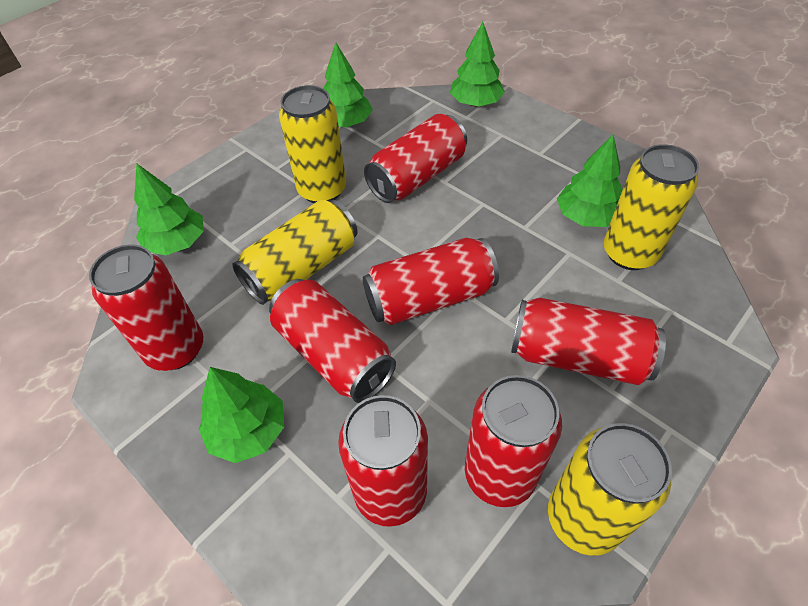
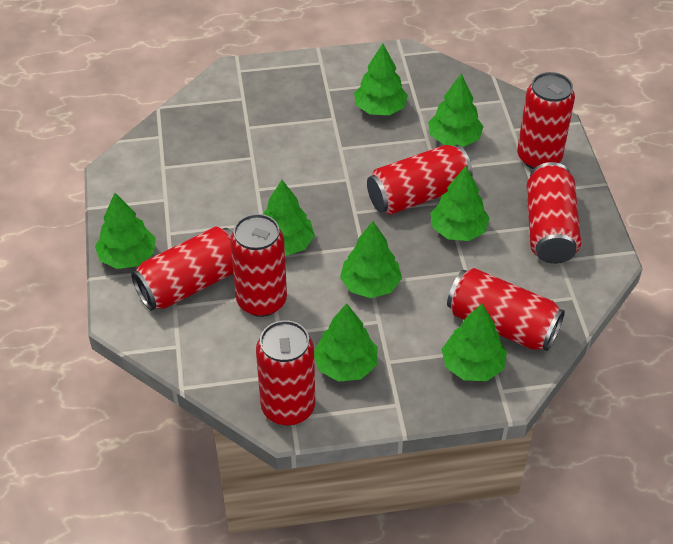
green tree: 5 -> 8
yellow can: 4 -> 0

